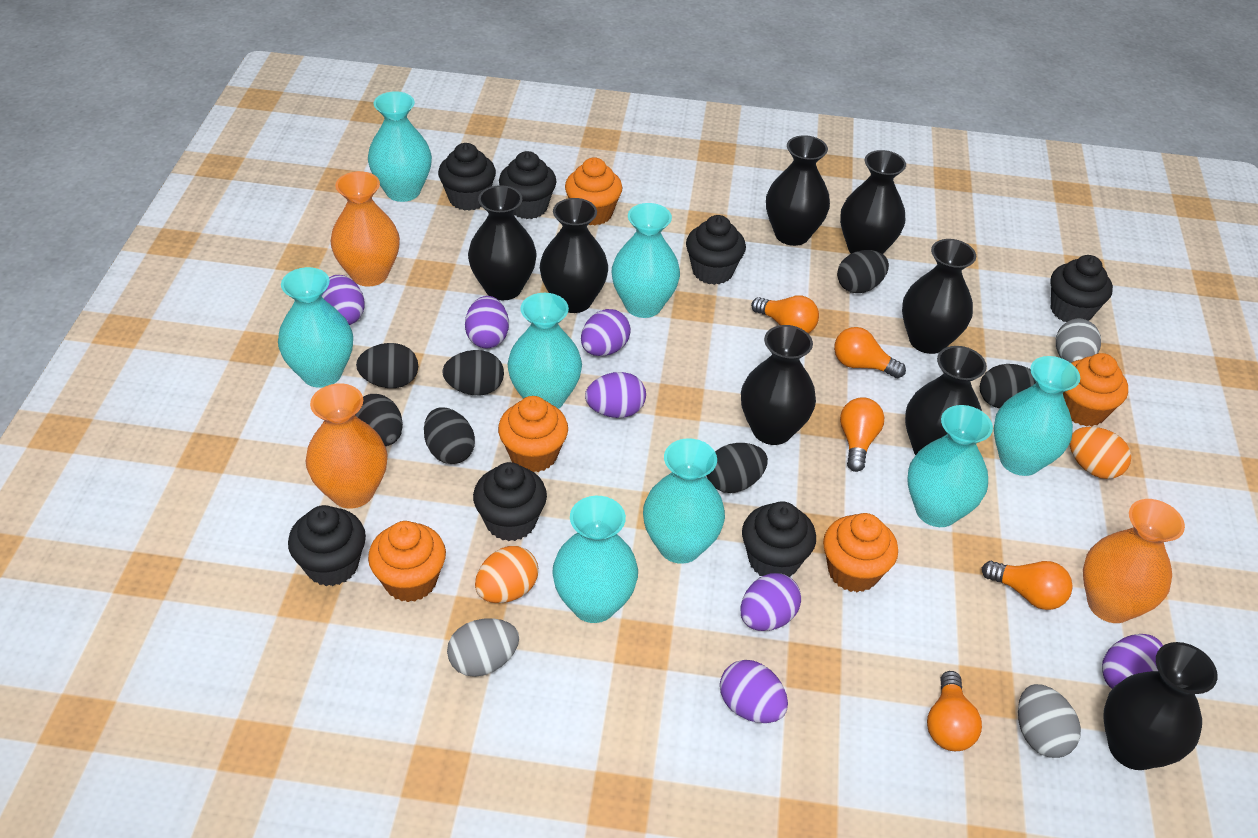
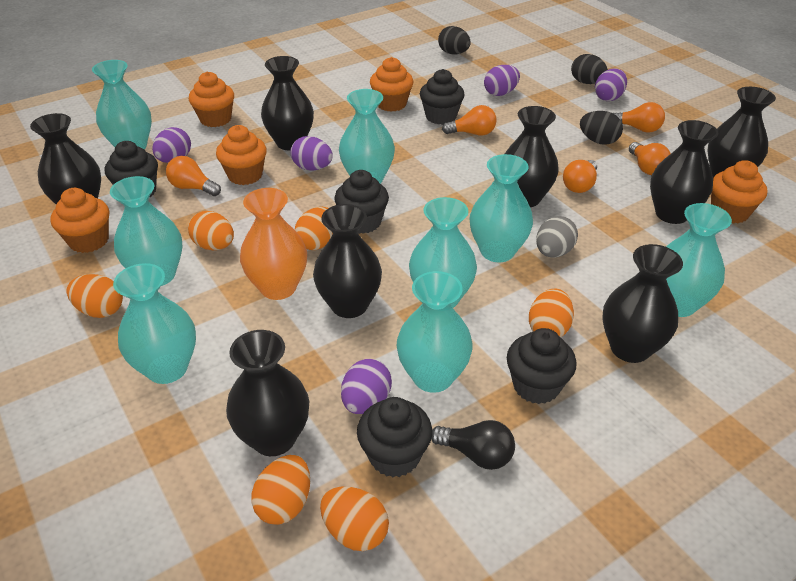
black cupcake: 7 -> 5
black egg: 7 -> 3
black light bulb: 0 -> 1
grey egg: 3 -> 1
orange egg: 2 -> 6
orange vase: 3 -> 1
purple egg: 7 -> 5

